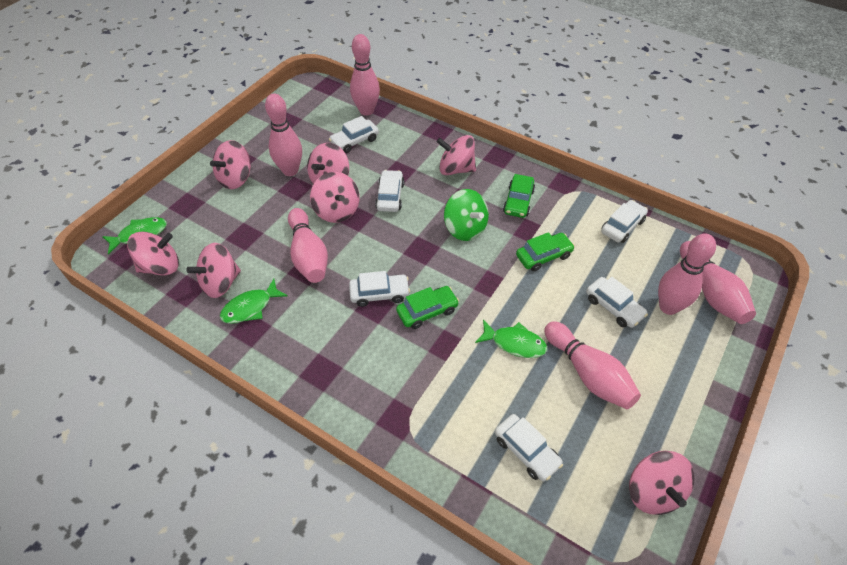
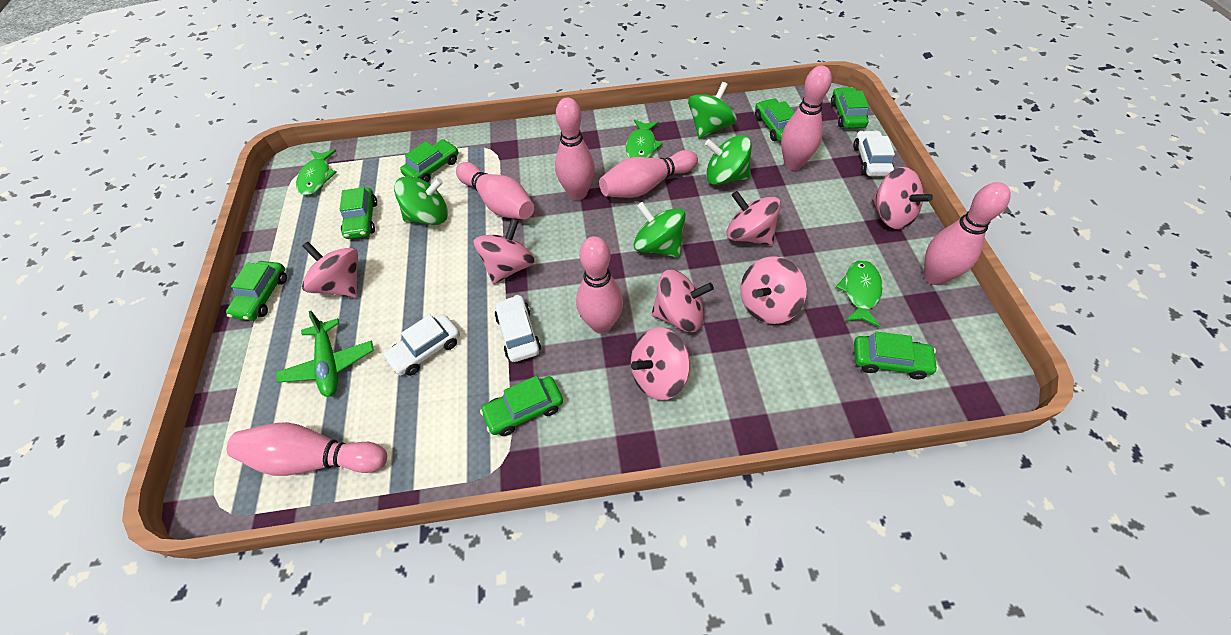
green car: 3 -> 7
green plane: 0 -> 1
green spinning top: 1 -> 4
pink bowling pin: 6 -> 7
white car: 6 -> 3

